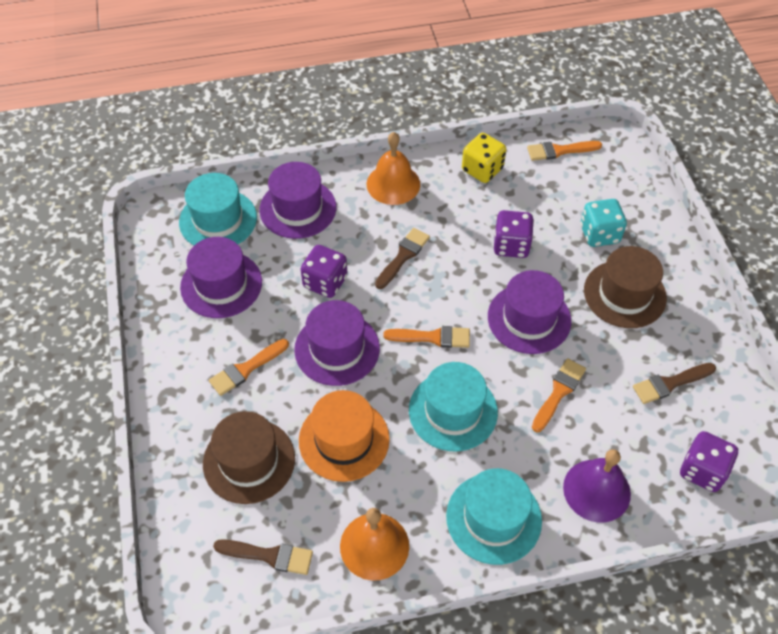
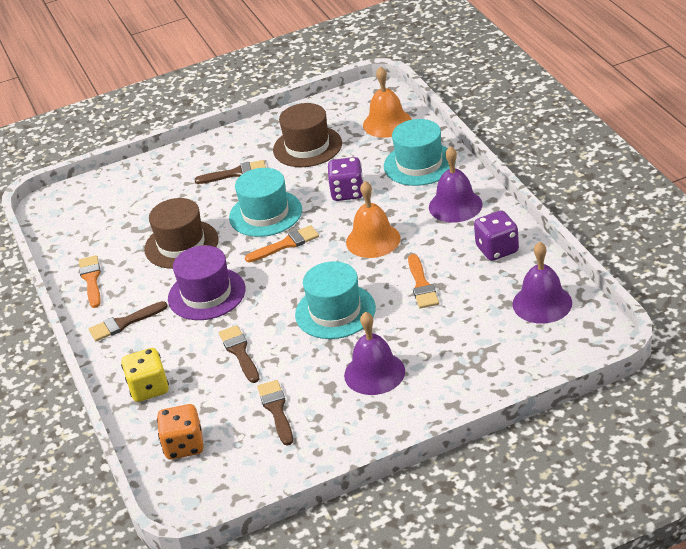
brown brush: 3 -> 4
orange brush: 4 -> 3
orange dice: 0 -> 1
orange hat: 1 -> 0
purple bell: 1 -> 3
purple dice: 3 -> 2
purple hat: 4 -> 1
turquoise dice: 1 -> 0

